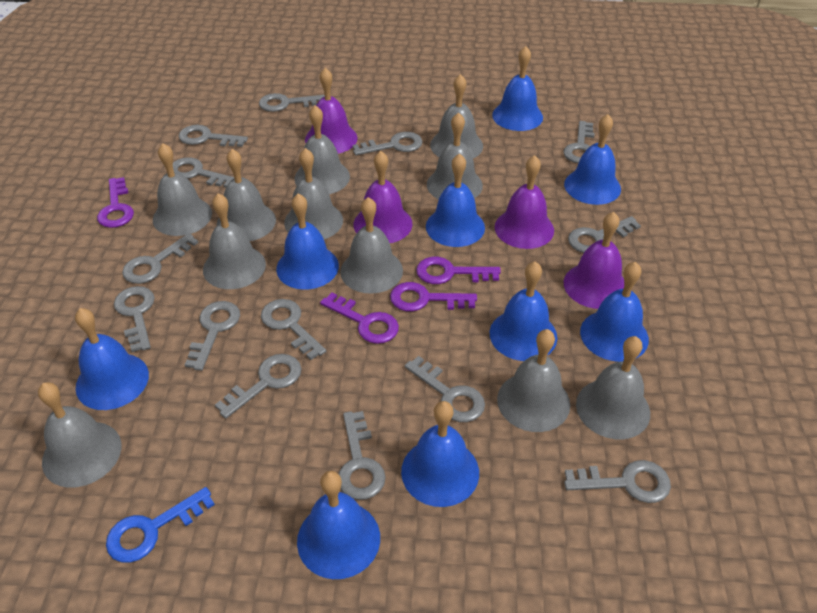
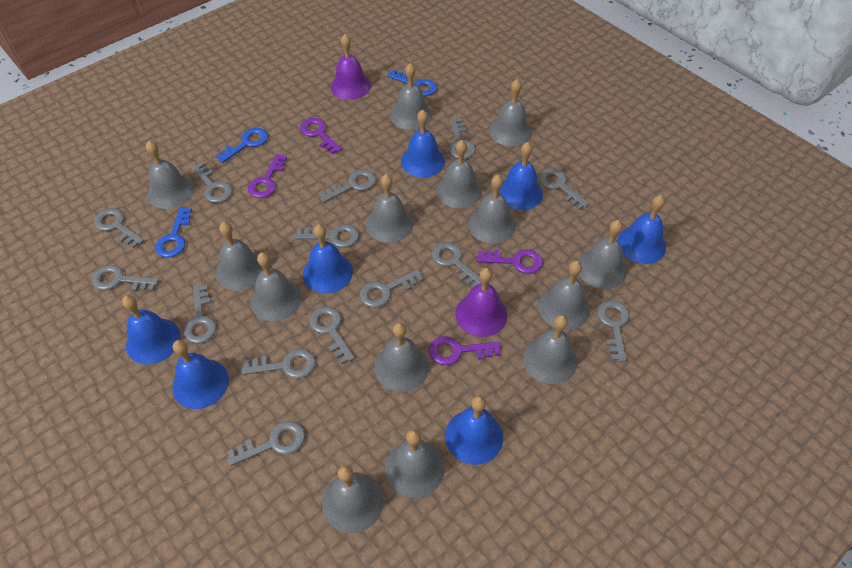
blue bell: 9 -> 7
blue key: 1 -> 3
grey bell: 11 -> 14
purple bell: 4 -> 2

